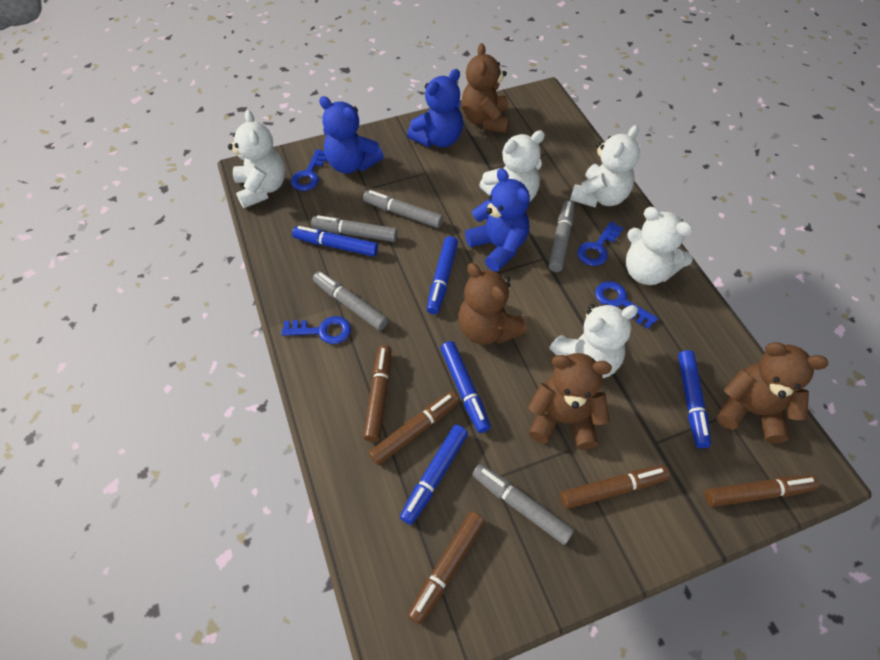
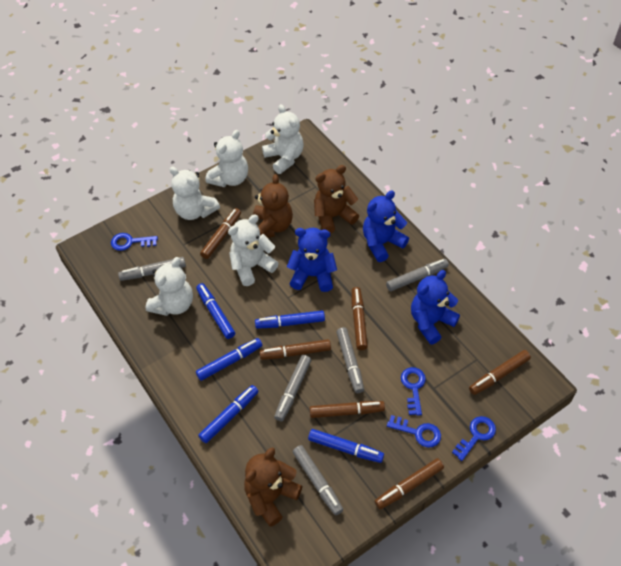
brown marker: 5 -> 6
brown teddy bear: 4 -> 3

